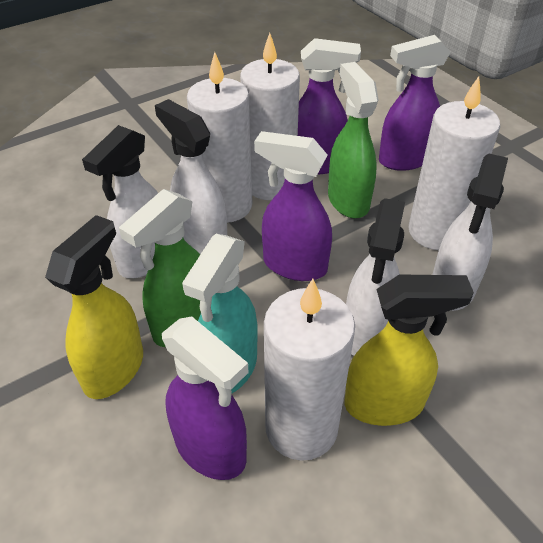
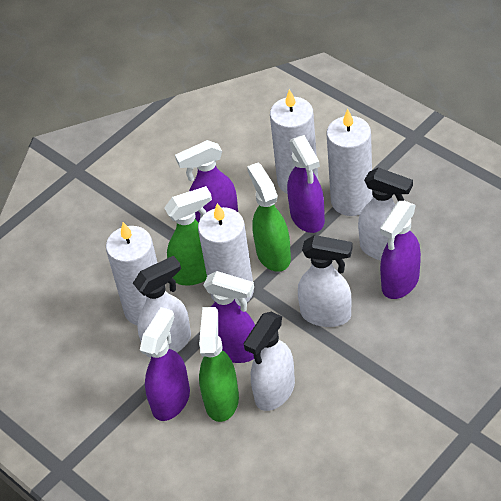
green spray bottle: 2 -> 3
purple spray bottle: 4 -> 5
turquoise spray bottle: 1 -> 0
yellow spray bottle: 2 -> 0

